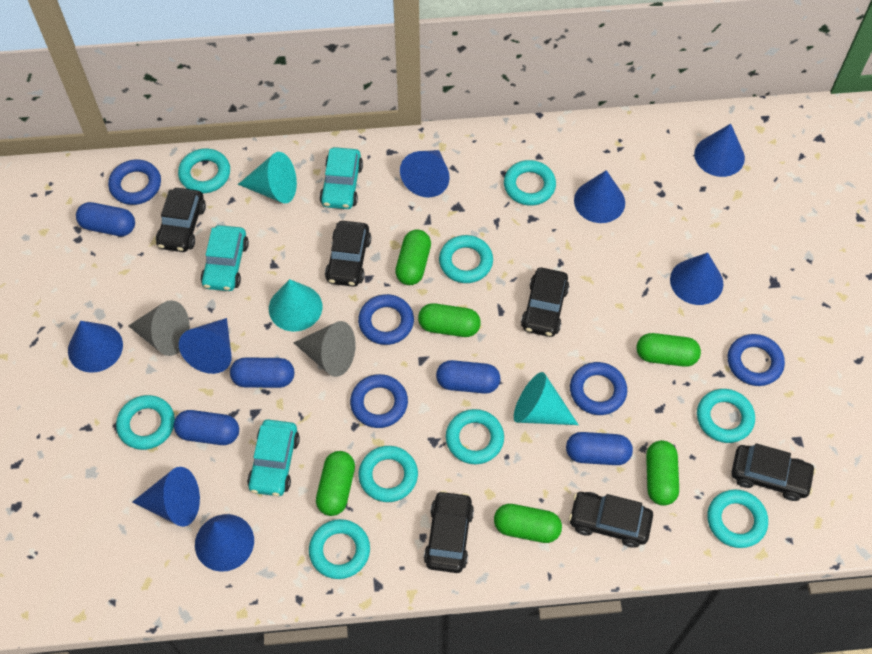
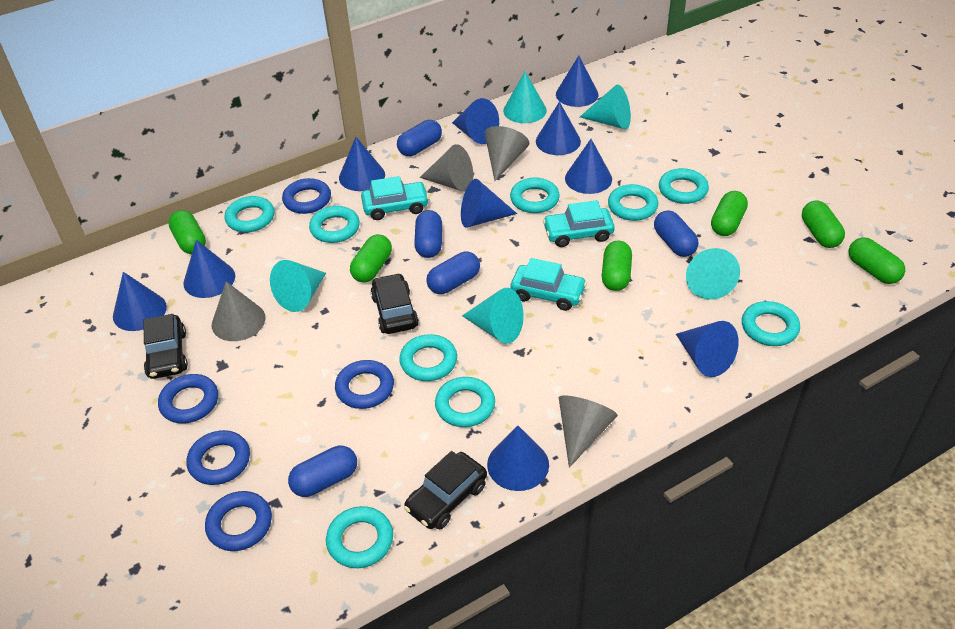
black car: 6 -> 3
blue cone: 8 -> 10
grey cone: 2 -> 4
turquoise cone: 3 -> 5

